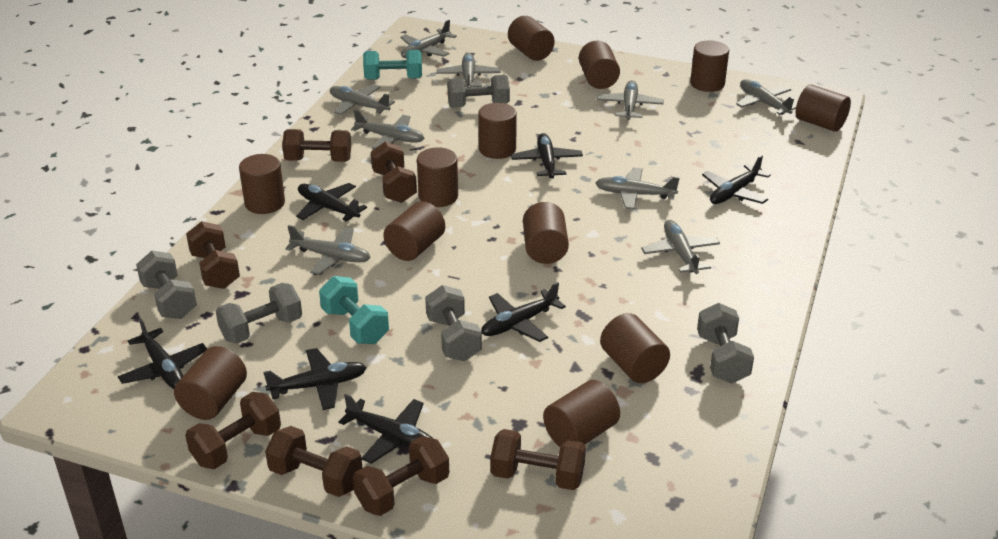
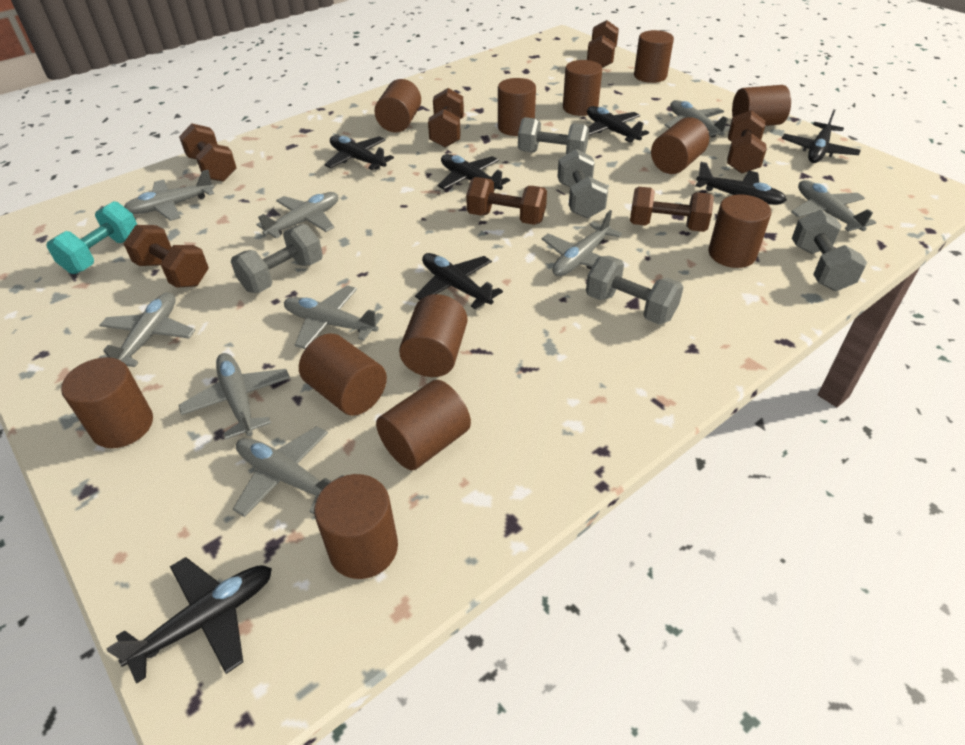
turquoise dumbbell: 2 -> 1

